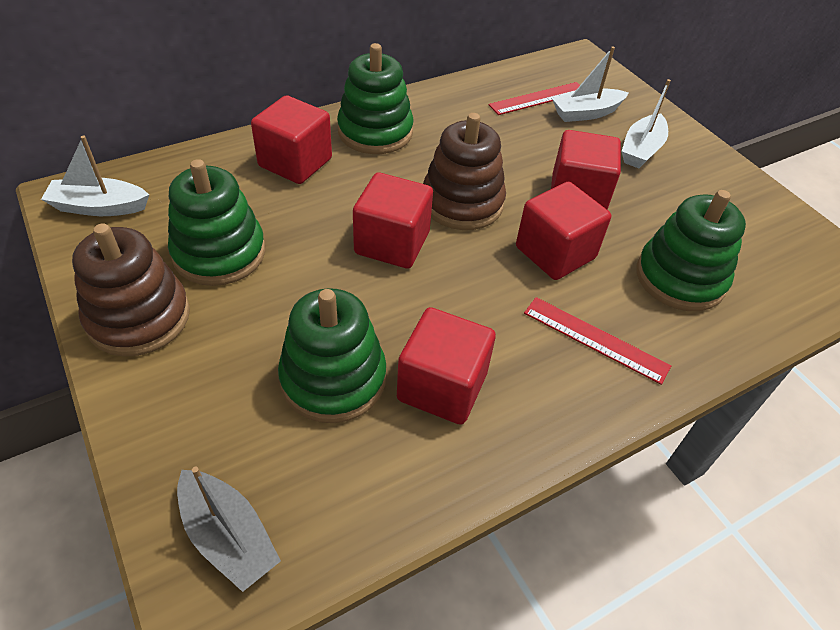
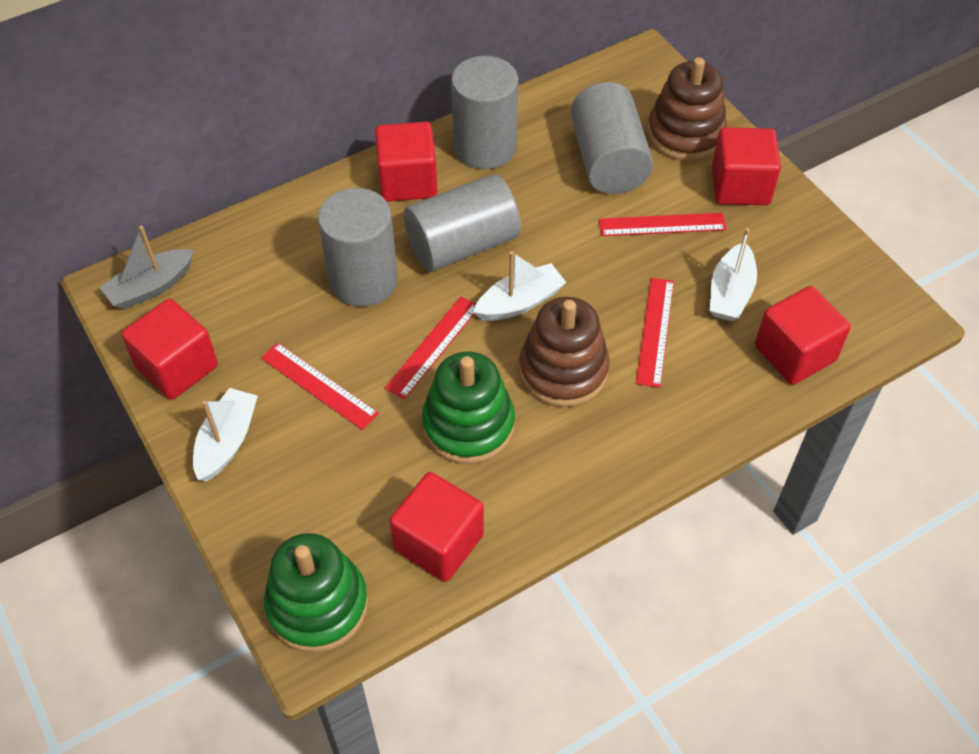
green stacking toy: 4 -> 2
grey cylinder: 0 -> 4
red ruler: 2 -> 4

